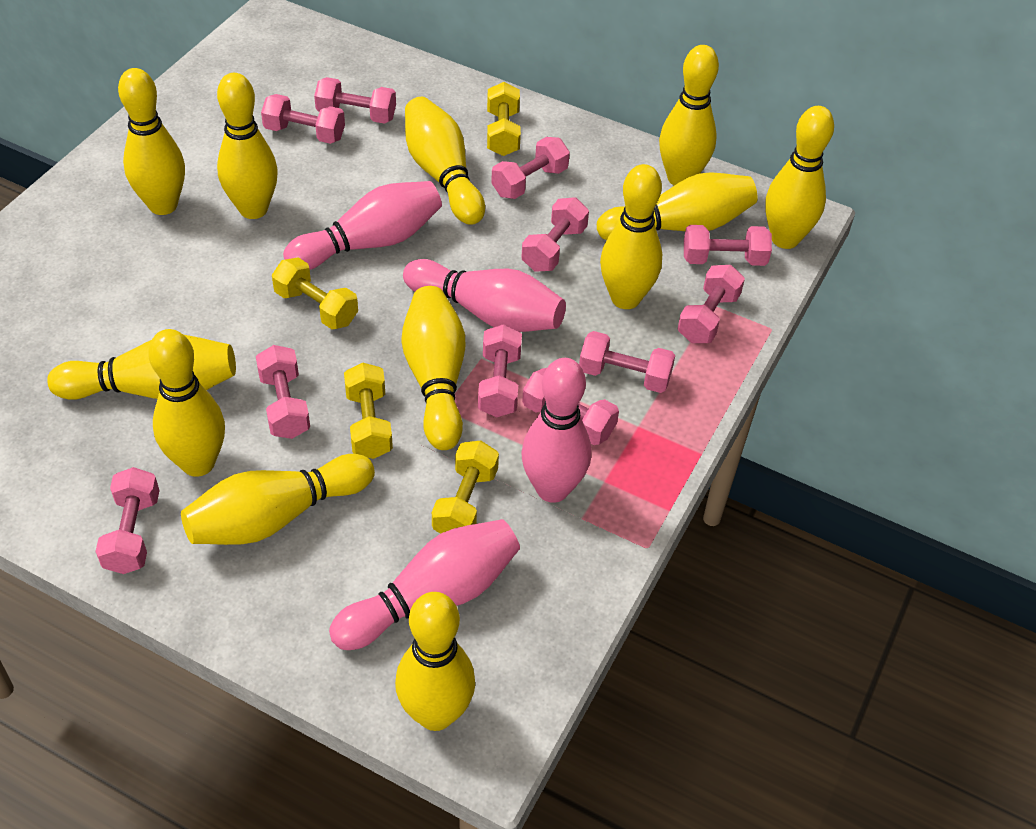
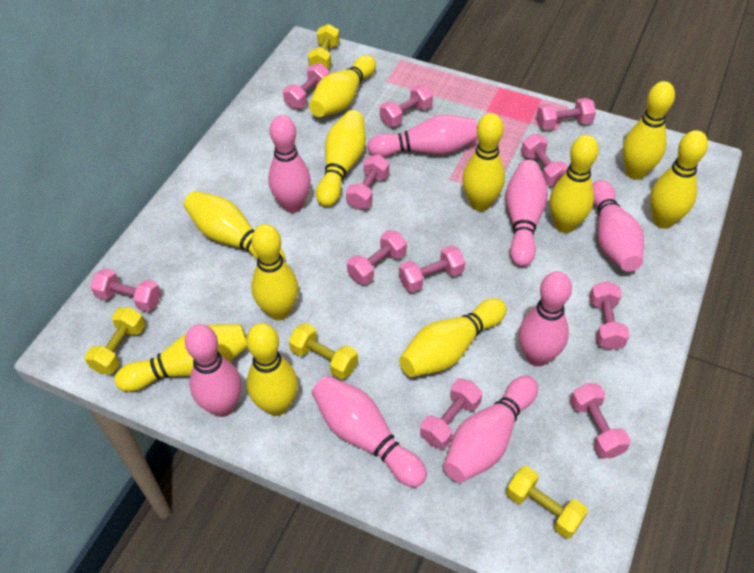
pink bowling pin: 4 -> 8
yellow bowling pin: 12 -> 11

